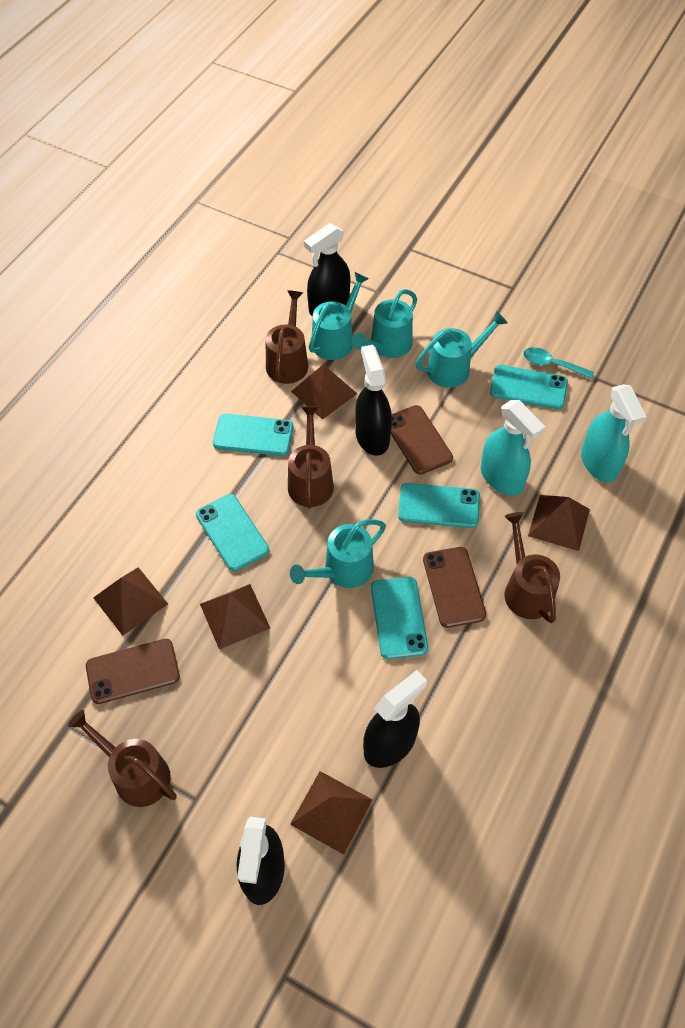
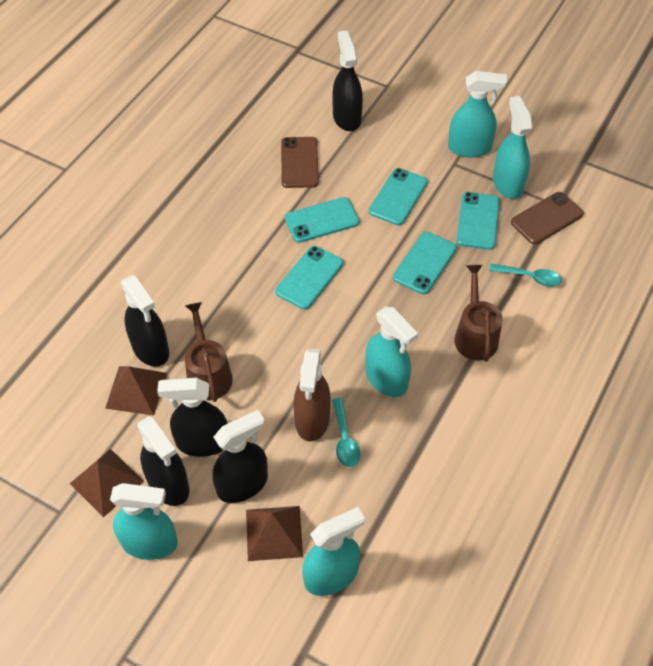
black spray bottle: 4 -> 5
brown phone: 3 -> 2
brown pyramid: 5 -> 3
brown spray bottle: 0 -> 1
brown watering can: 4 -> 2
turquoise spoon: 1 -> 2
turquoise spray bottle: 2 -> 5
turquoise watering can: 4 -> 0

